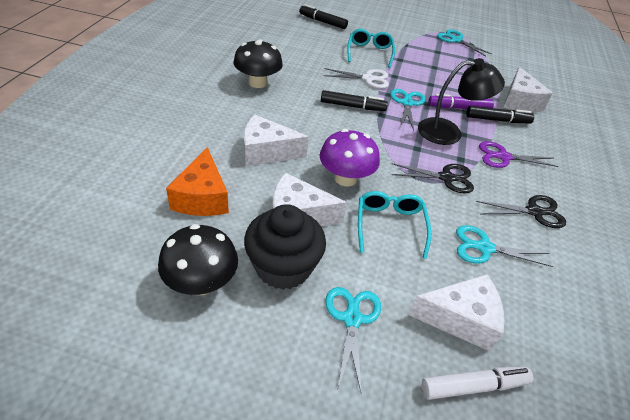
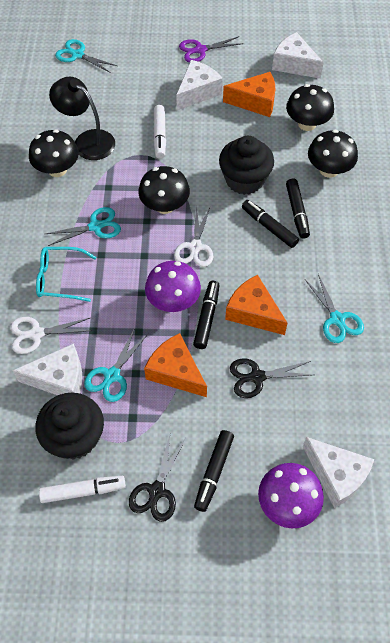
black cupcake: 1 -> 2
black marker: 3 -> 4
black mushroom: 2 -> 4
orange cheese: 1 -> 3
purple marker: 1 -> 0
purple mushroom: 1 -> 2
turquoise glasses: 2 -> 1
white marker: 1 -> 2
white scissors: 1 -> 2

